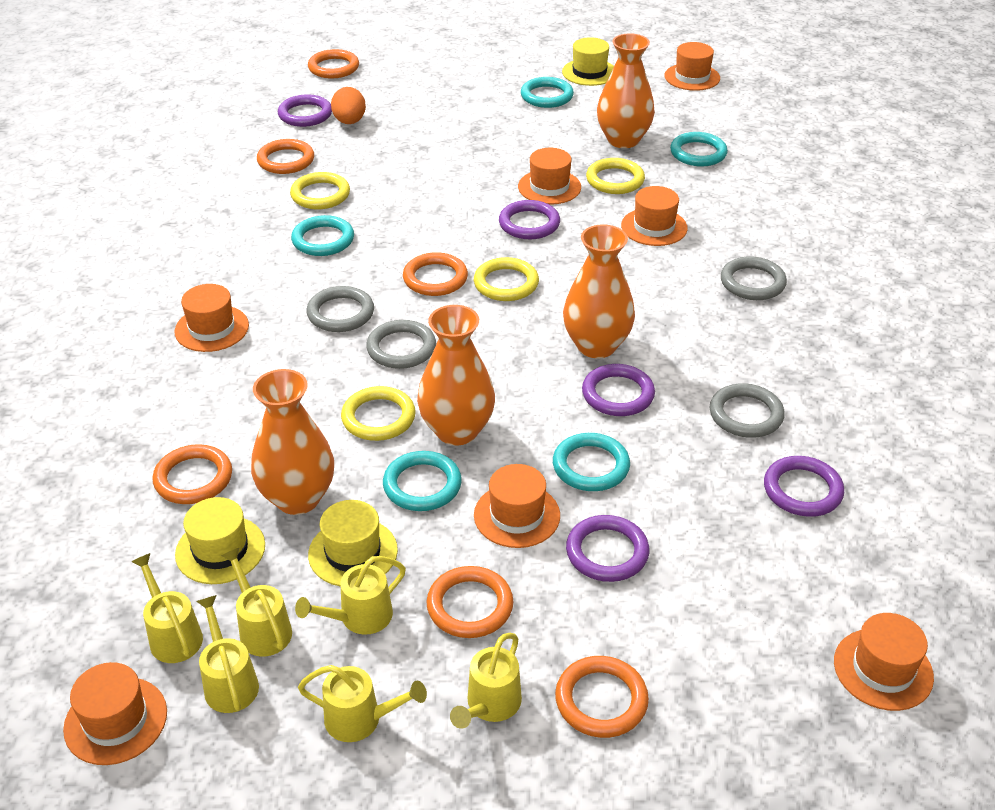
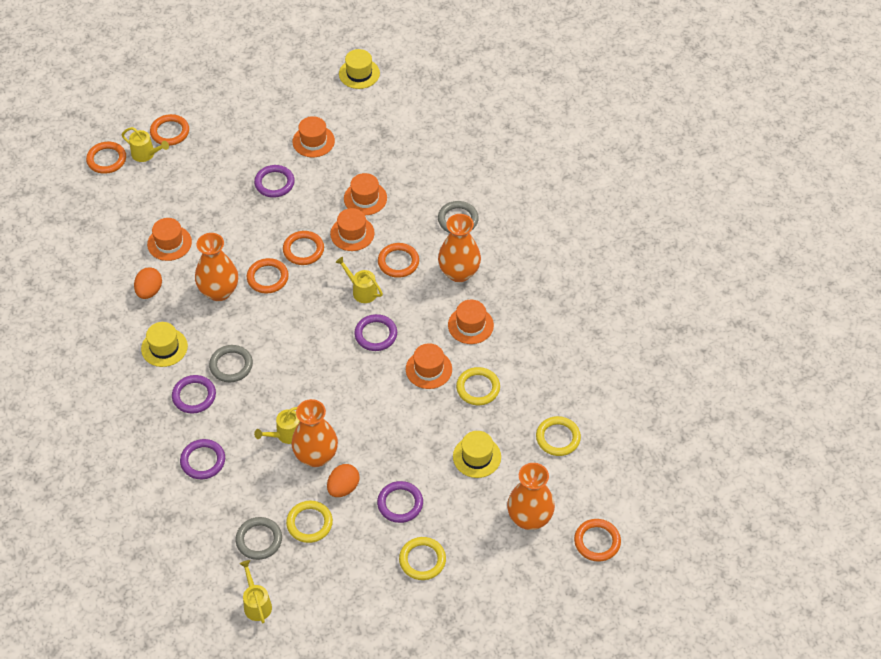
grey ring: 4 -> 3
orange egg: 1 -> 2
orange hat: 7 -> 6
turquoise ring: 5 -> 0
yellow watering can: 6 -> 4

